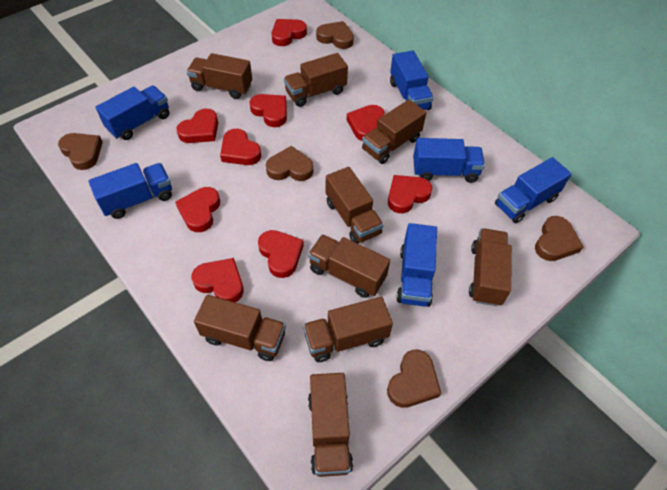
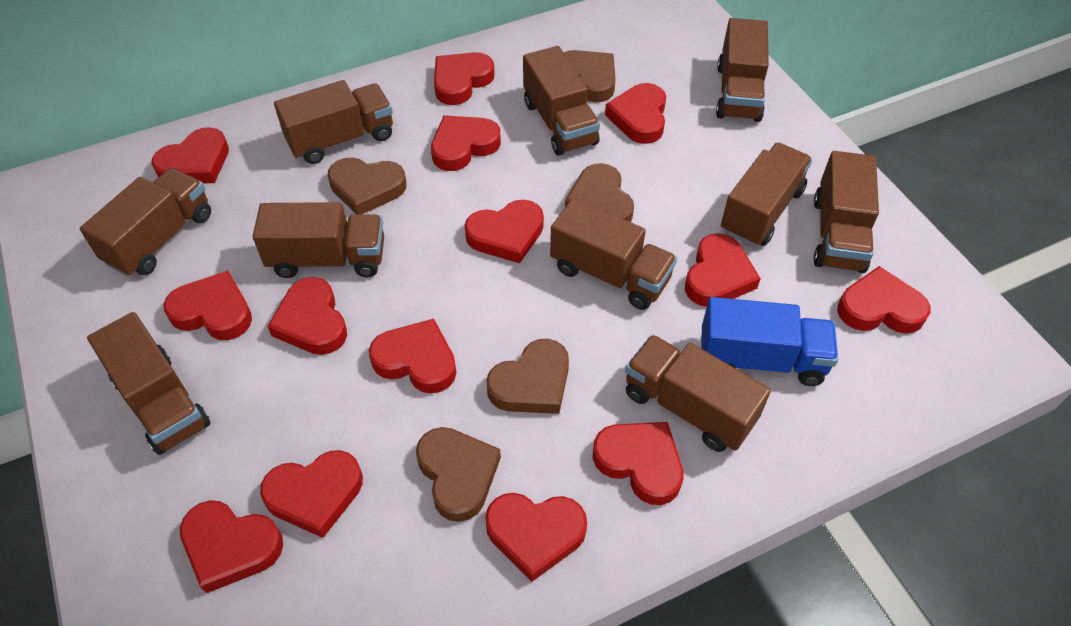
blue truck: 6 -> 1
brown truck: 9 -> 10
red heart: 9 -> 14

